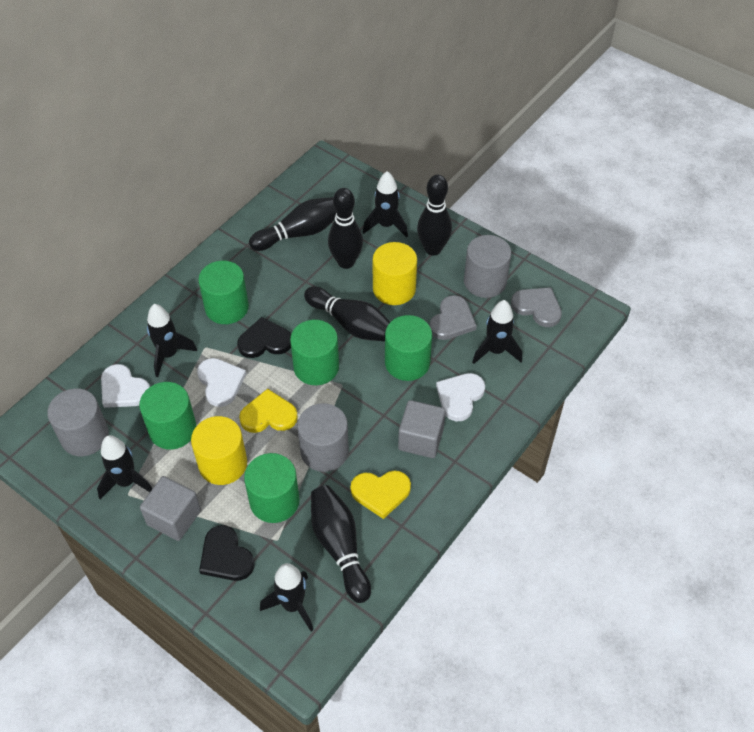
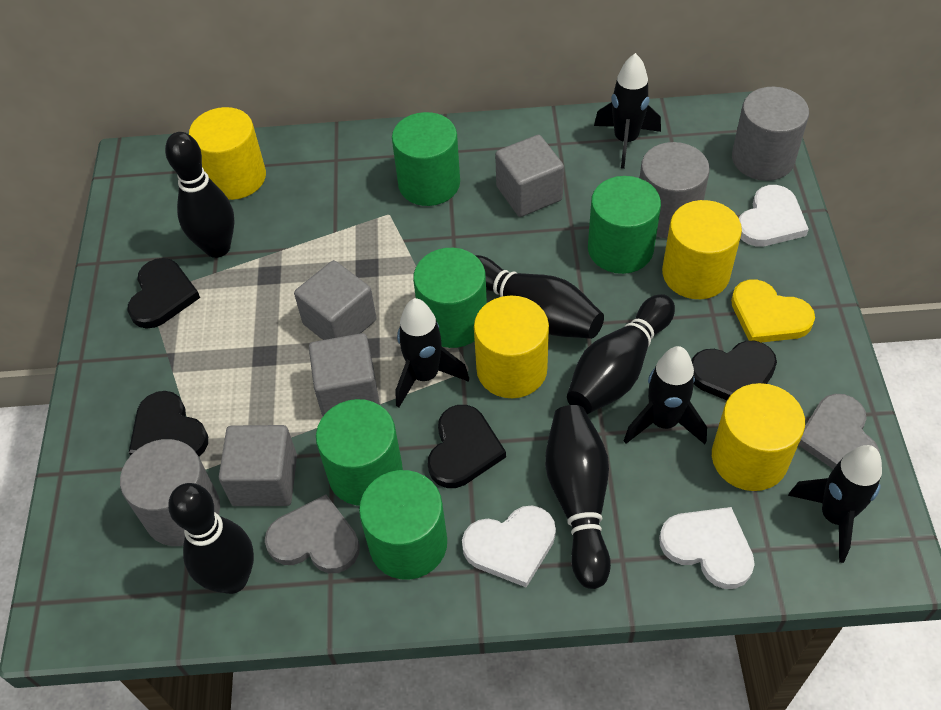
black heart: 2 -> 4
black rocket: 5 -> 4
grey cube: 2 -> 4
yellow cylinder: 2 -> 4
yellow heart: 2 -> 1

